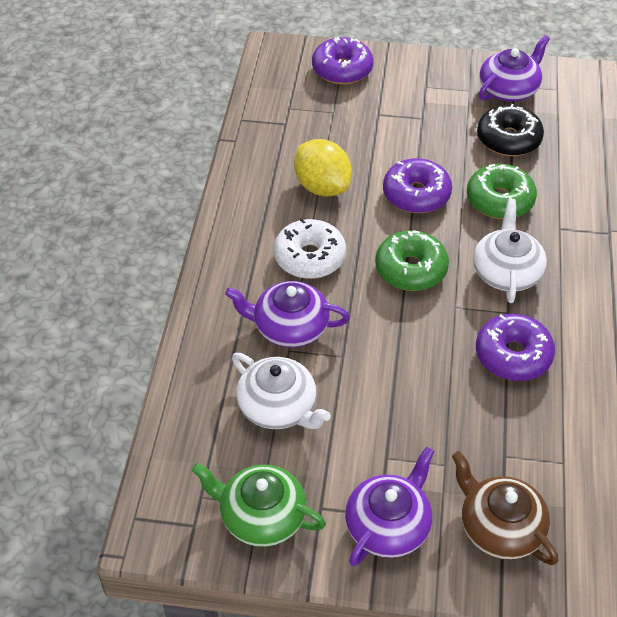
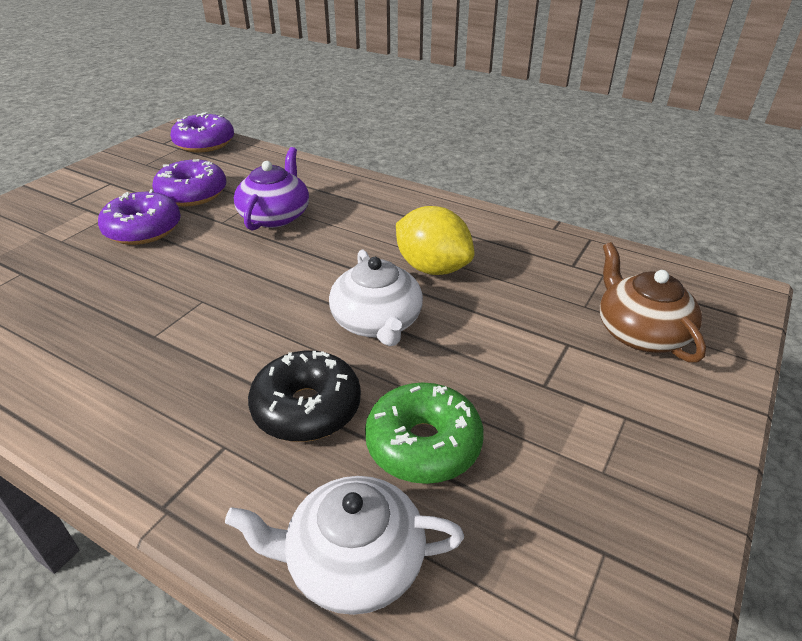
green donut: 2 -> 1
green teapot: 1 -> 0
purple teapot: 3 -> 1
white donut: 1 -> 0

